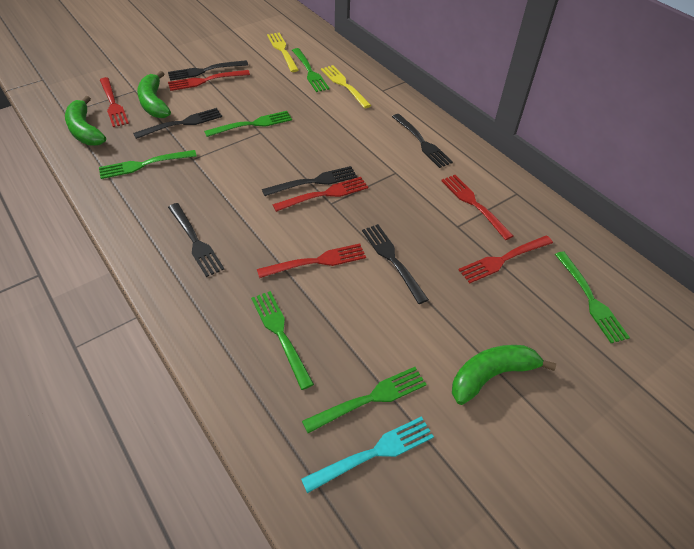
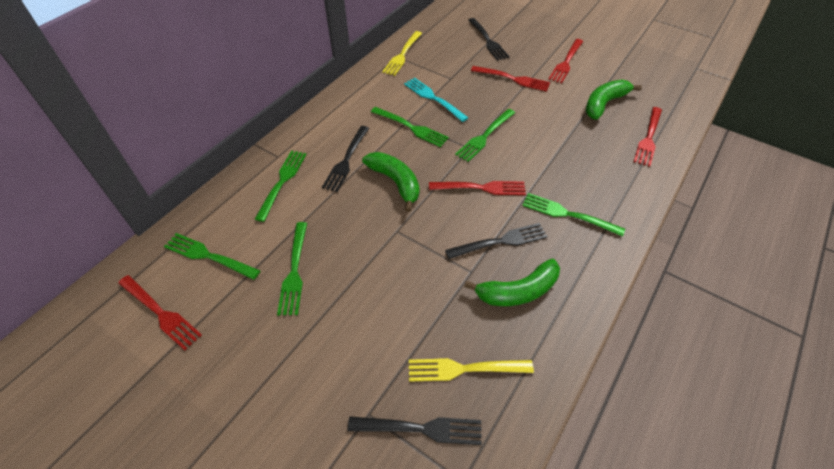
black fork: 6 -> 4
red fork: 6 -> 5

